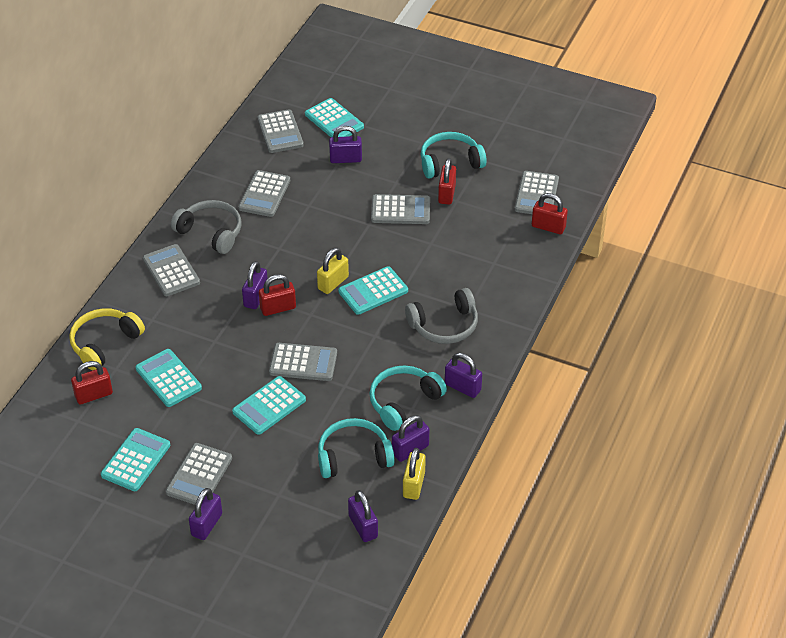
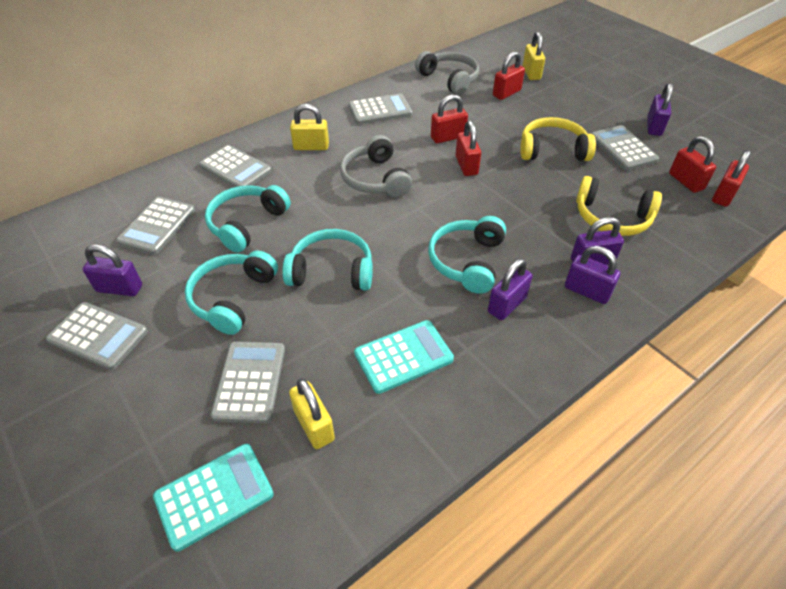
grey calculator: 7 -> 6
purple padlock: 6 -> 5
red padlock: 4 -> 5
turquoise calculator: 5 -> 2
turquoise headphones: 3 -> 4
yellow headphones: 1 -> 2
yellow padlock: 2 -> 3

